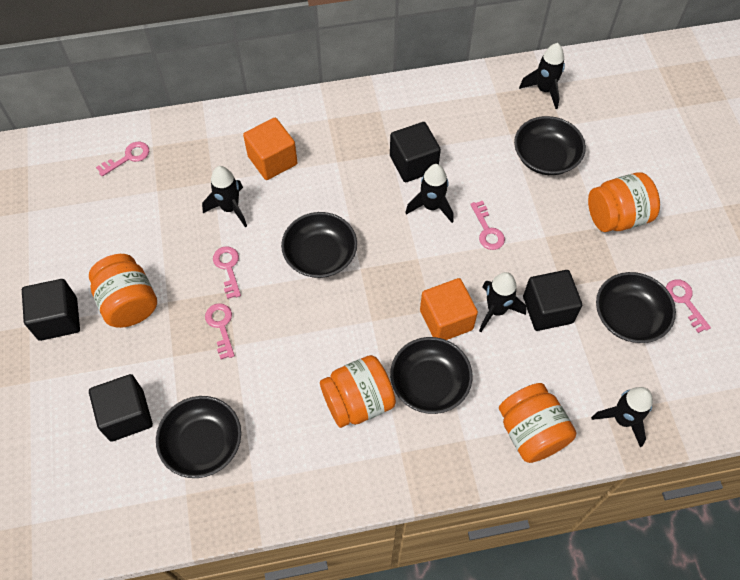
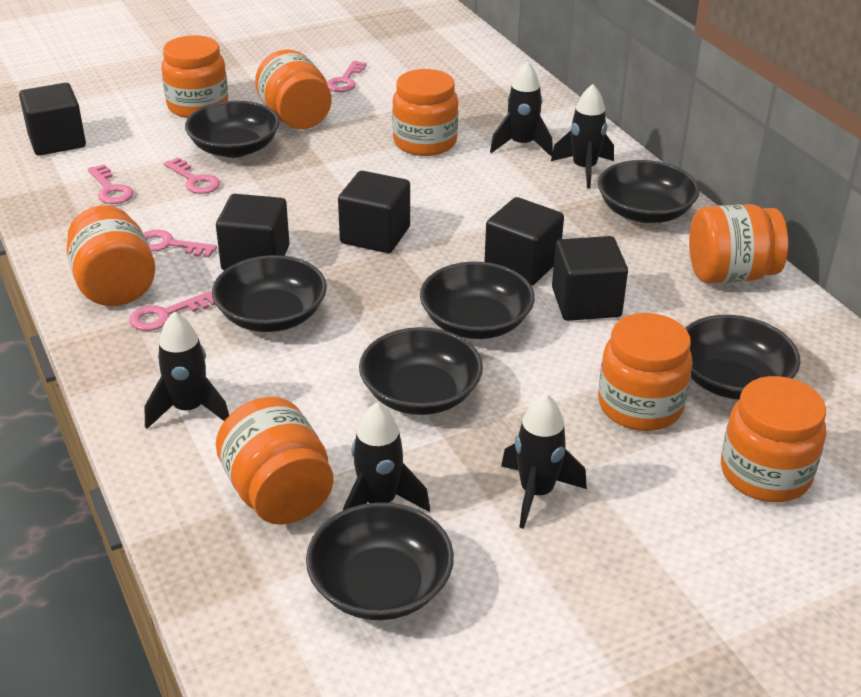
black bowl: 5 -> 7
black cube: 4 -> 5
orange cube: 2 -> 0
orange jar: 4 -> 8

